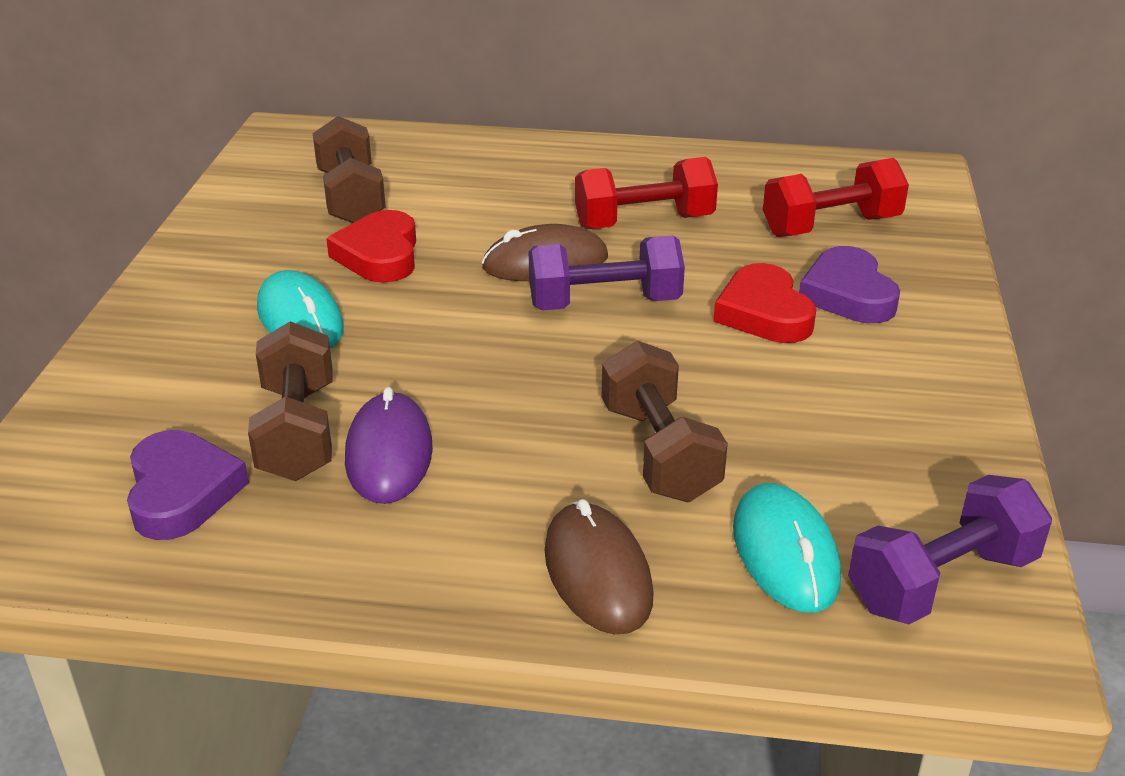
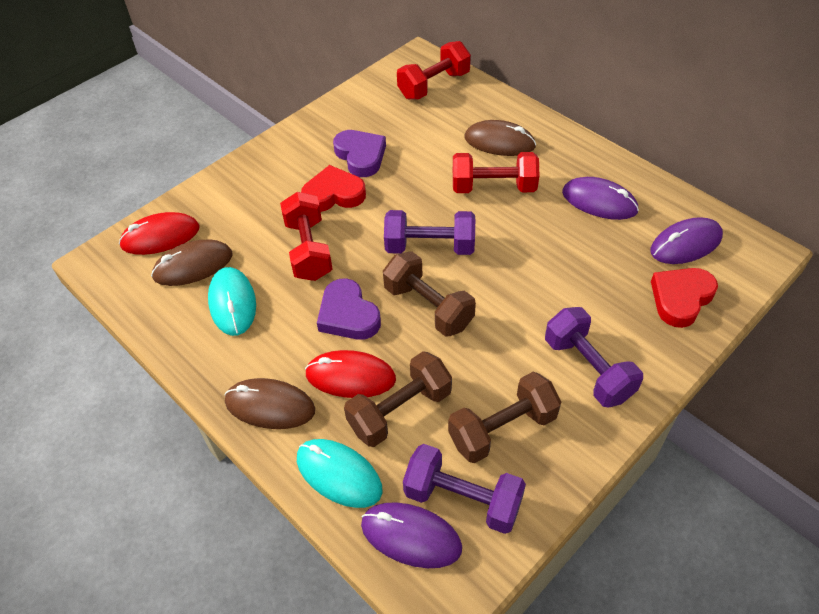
brown mouse: 2 -> 3
purple dumbbell: 2 -> 3
purple mouse: 1 -> 3
red dumbbell: 2 -> 3
red mouse: 0 -> 2

